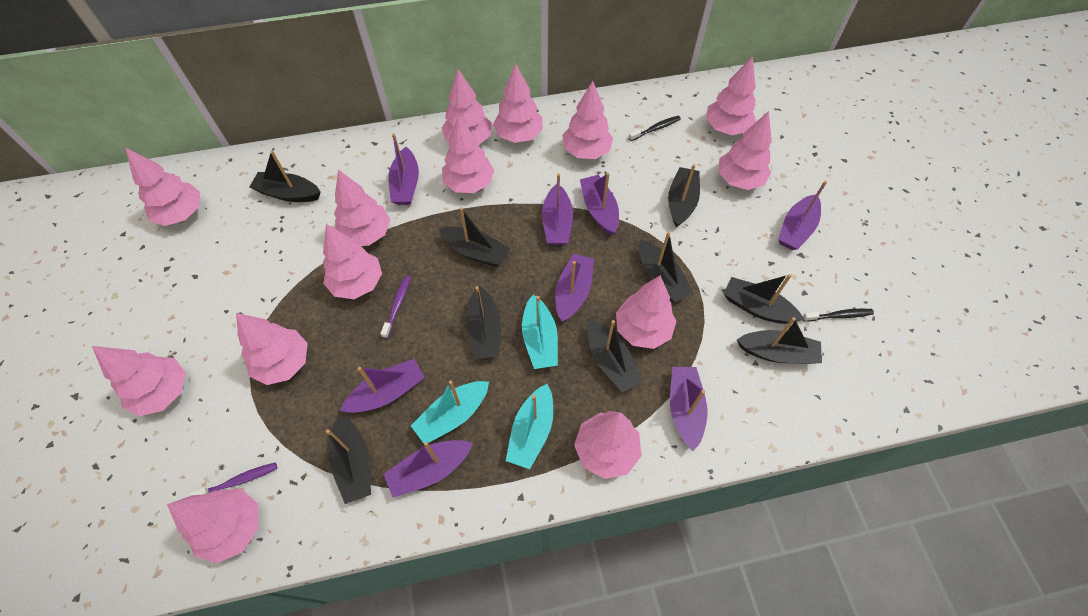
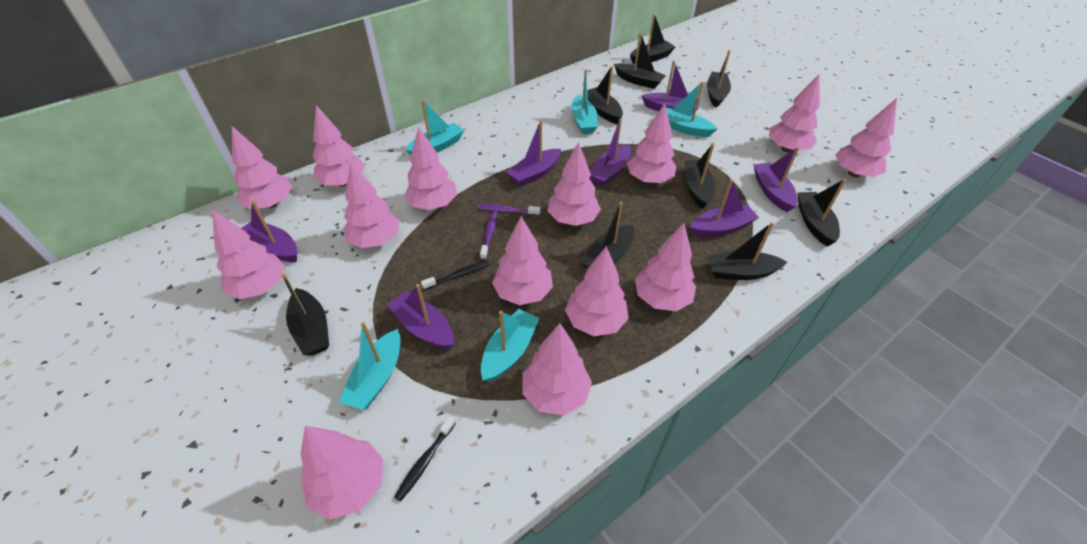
purple boat: 8 -> 7
turquoise boat: 3 -> 5

